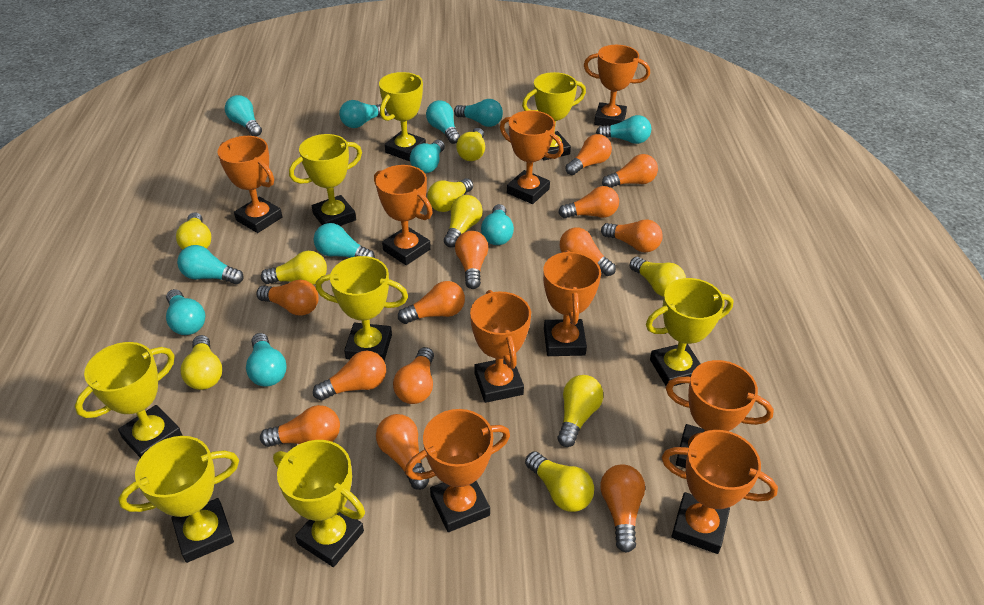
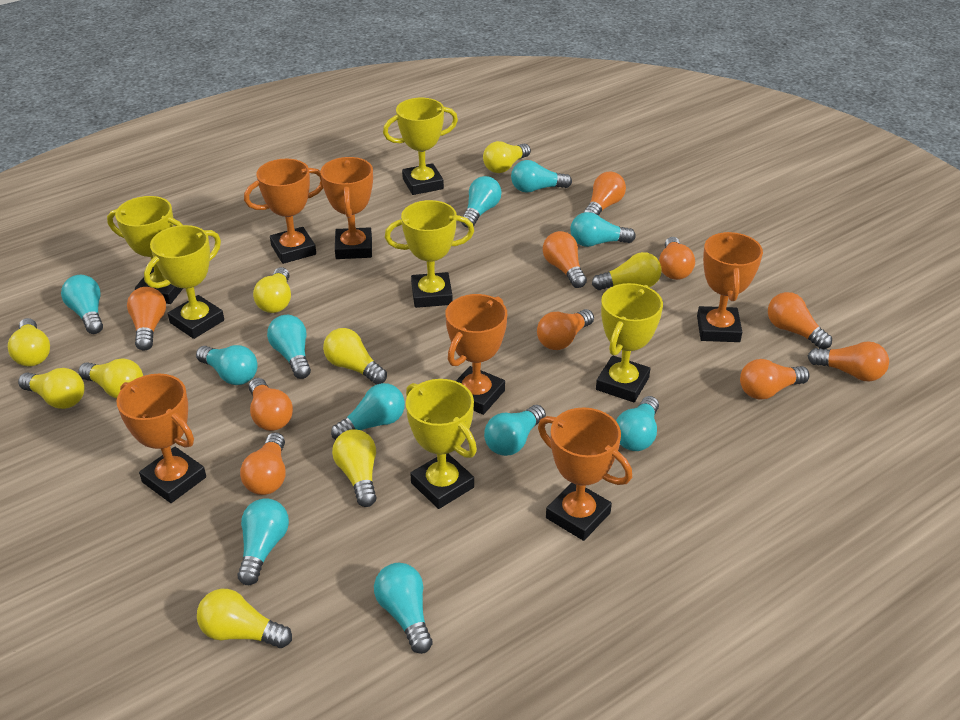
orange light bulb: 13 -> 10
orange trophy: 9 -> 6
yellow trophy: 8 -> 6

